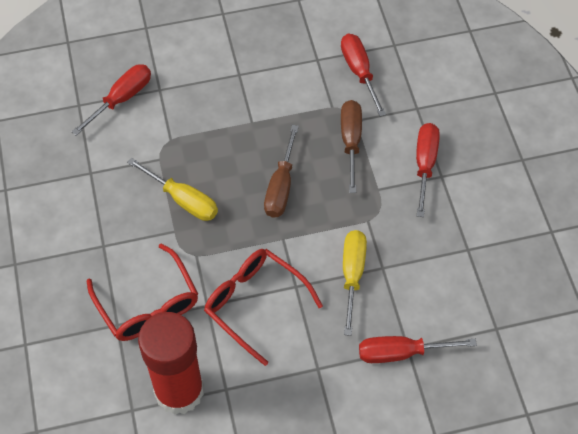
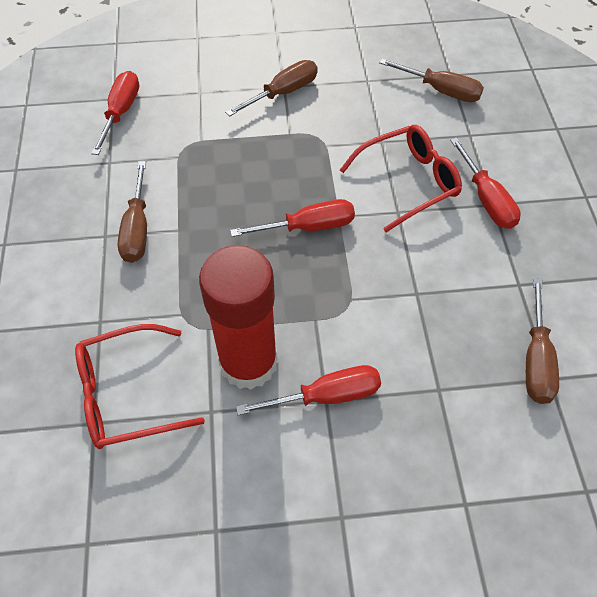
brown screwdriver: 2 -> 4
yellow screwdriver: 2 -> 0

